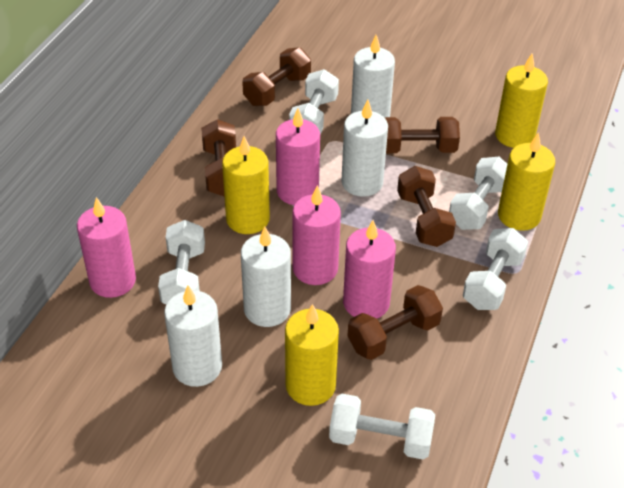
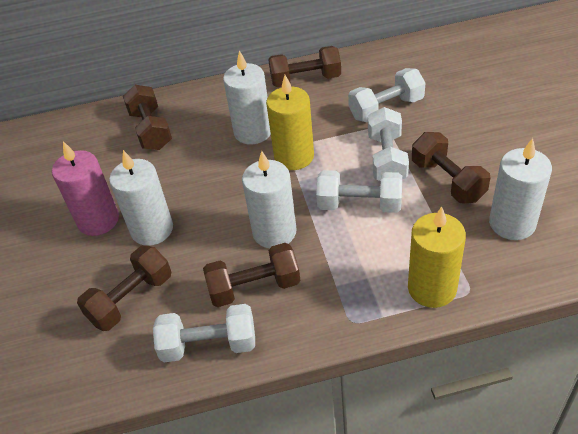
pink candle: 4 -> 1
white dumbbell: 5 -> 4
yellow candle: 4 -> 2

